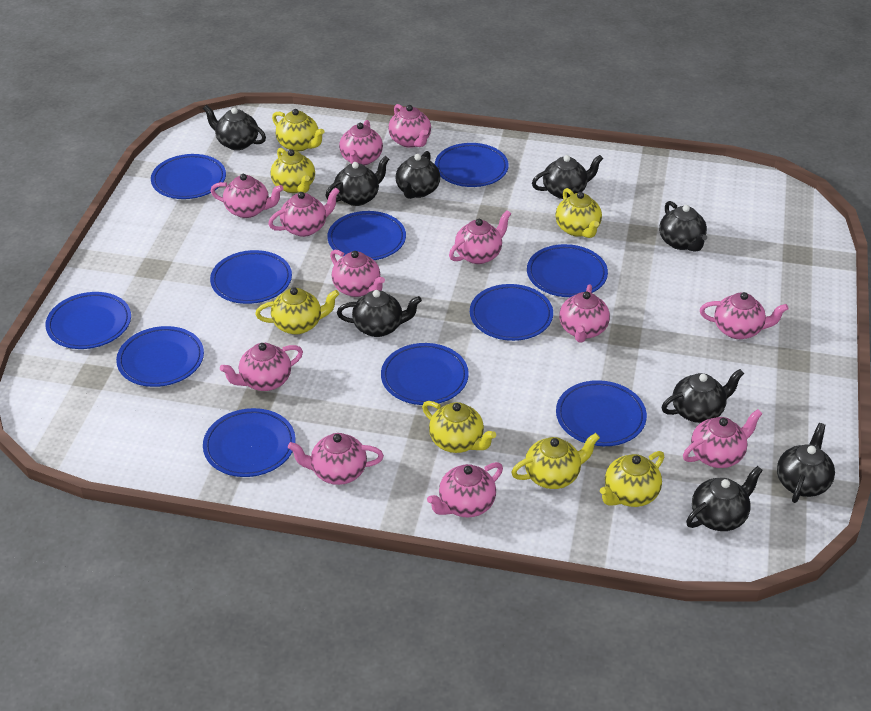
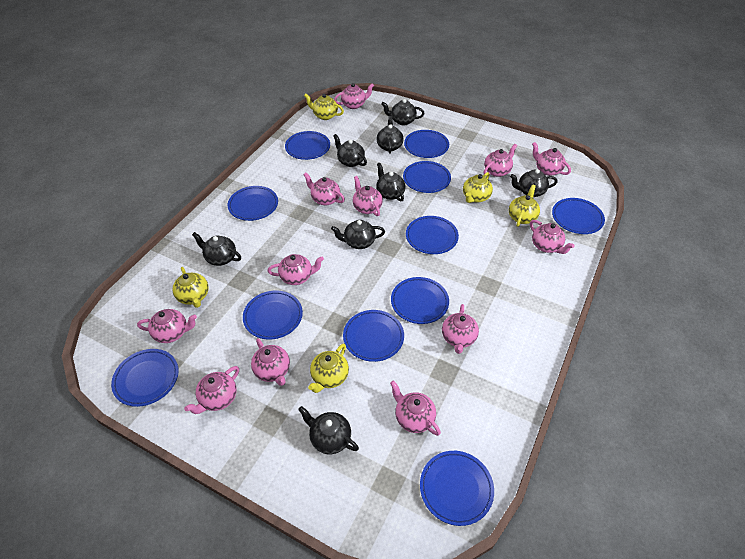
black teapot: 9 -> 8
yellow teapot: 7 -> 5

